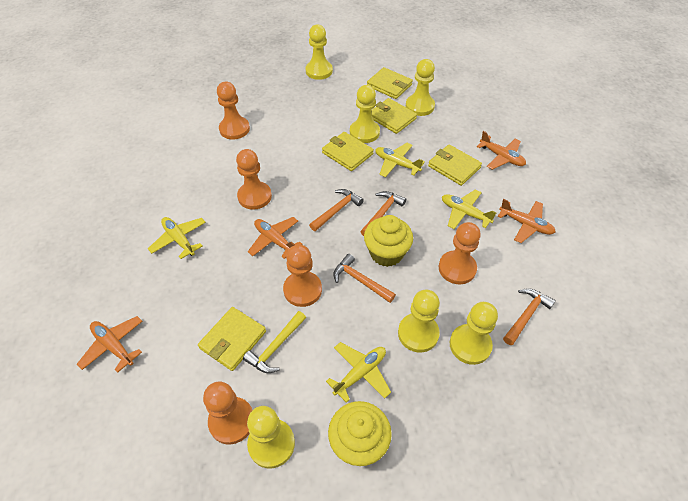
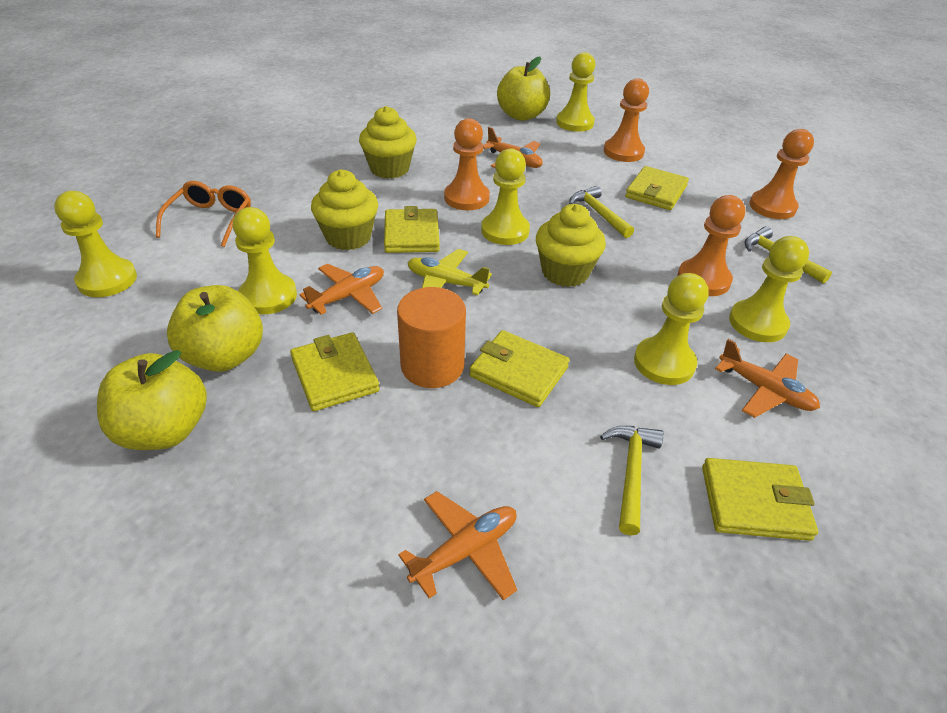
orange cylinder: 0 -> 1
orange glasses: 0 -> 1
orange hammer: 4 -> 0
orange pawn: 5 -> 4
yellow apple: 0 -> 3
yellow cupcake: 2 -> 3
yellow hammer: 1 -> 3
yellow plane: 4 -> 1

